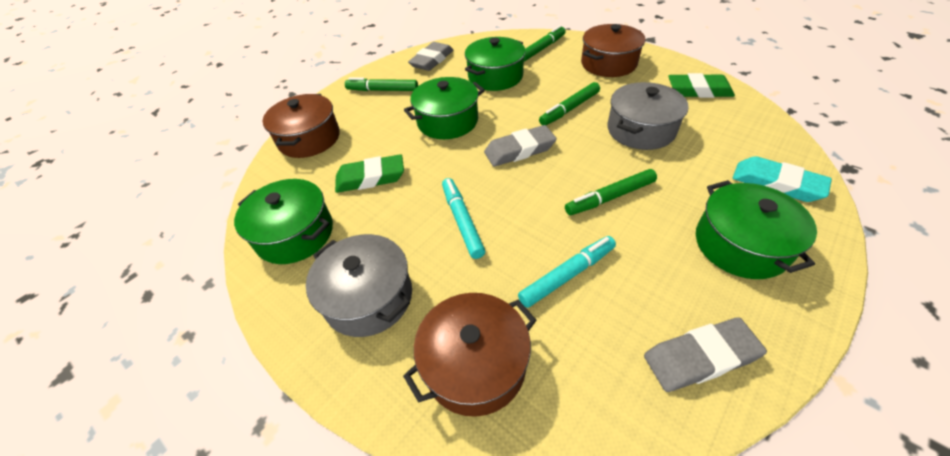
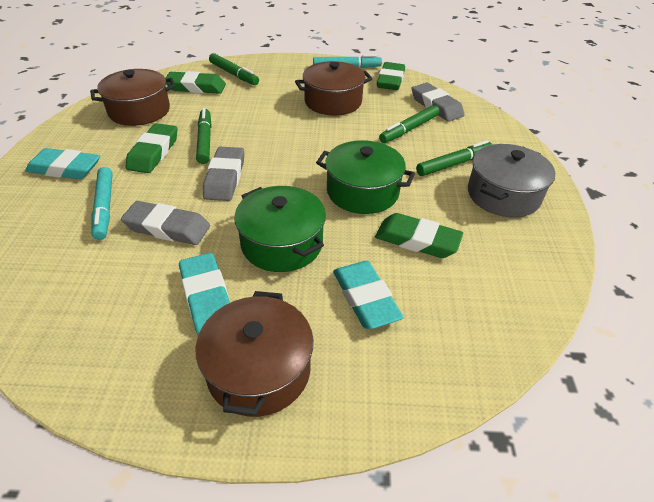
green eraser: 2 -> 4
green pot: 4 -> 2
grey pot: 2 -> 1
turquoise eraser: 1 -> 3

